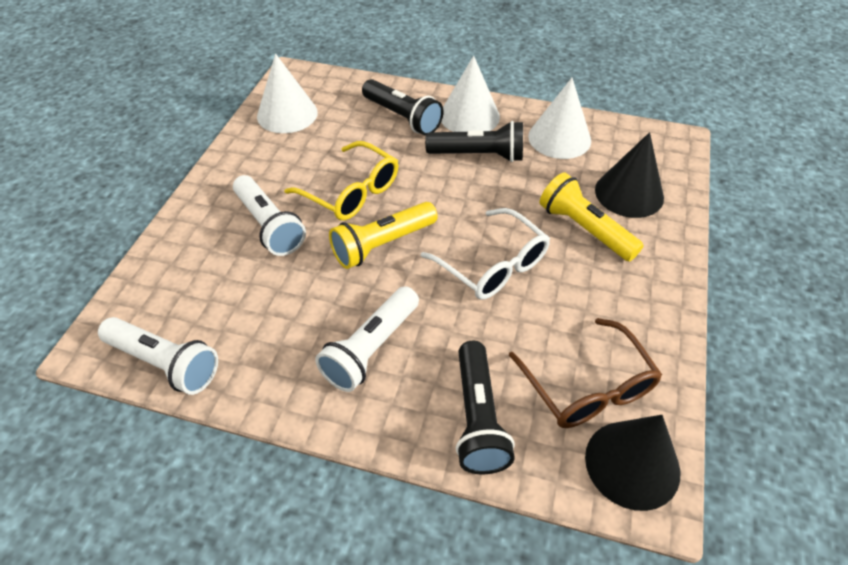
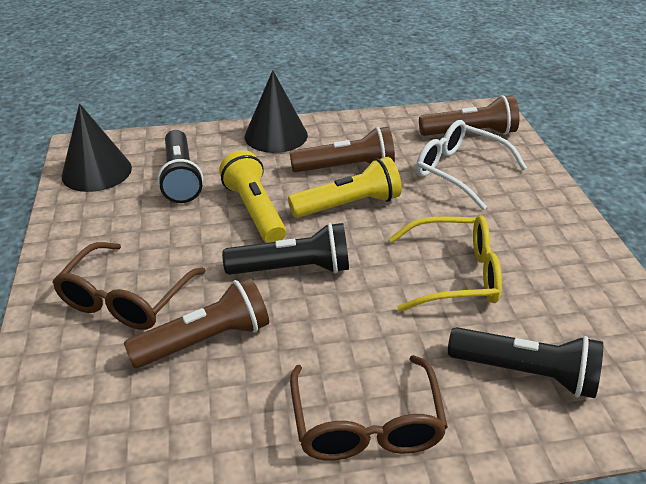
brown flashlight: 0 -> 3
brown glasses: 1 -> 2
white cone: 3 -> 0
white flashlight: 3 -> 0

